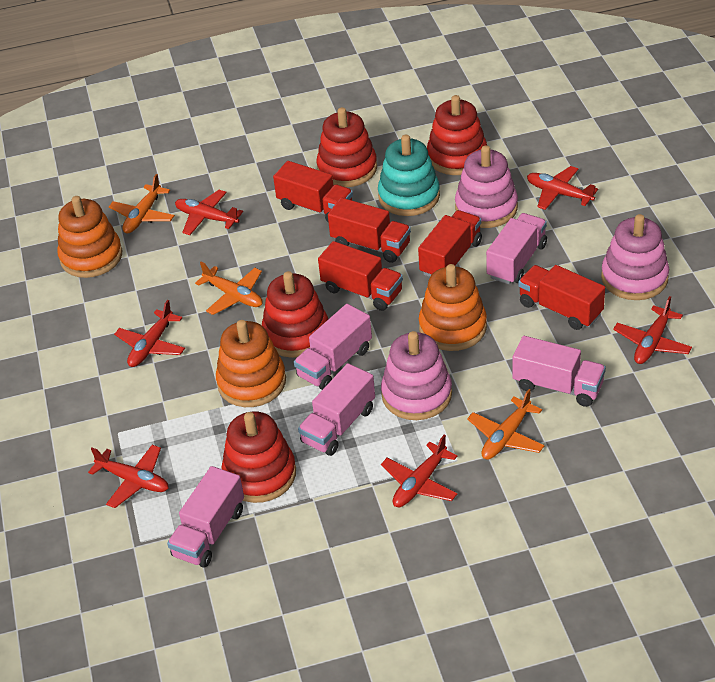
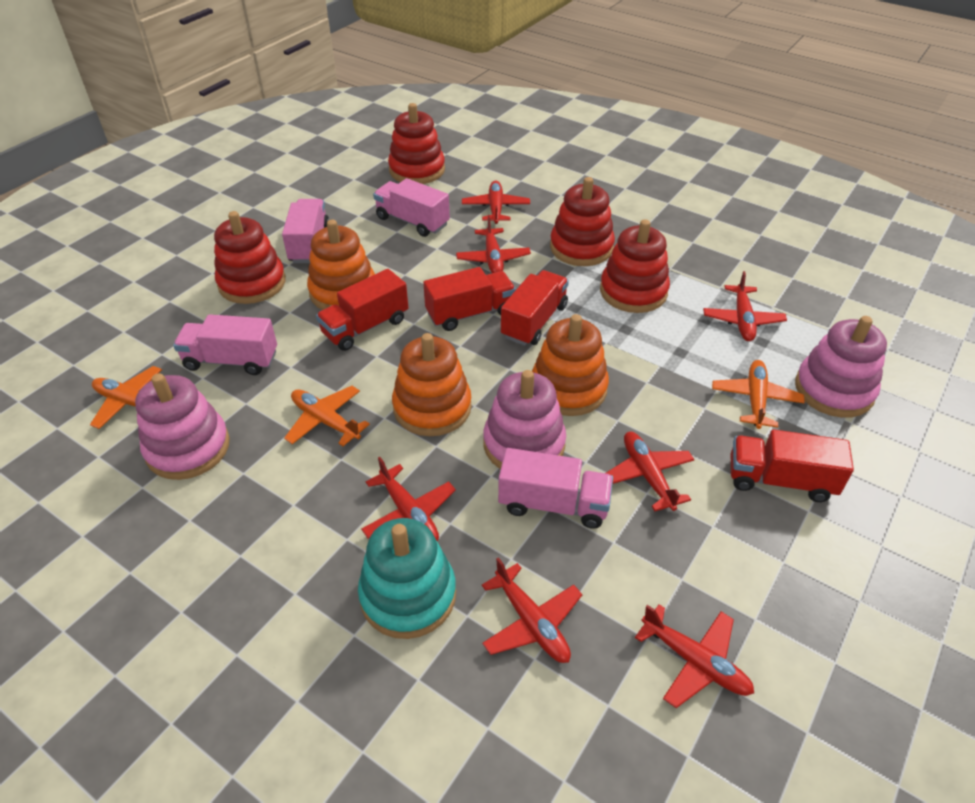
pink truck: 5 -> 4
red plane: 6 -> 7
red truck: 5 -> 4

